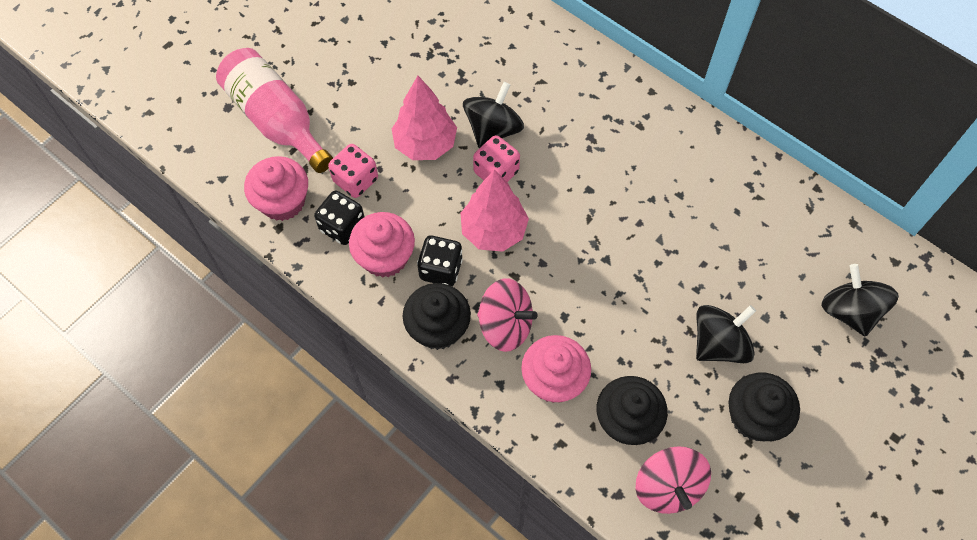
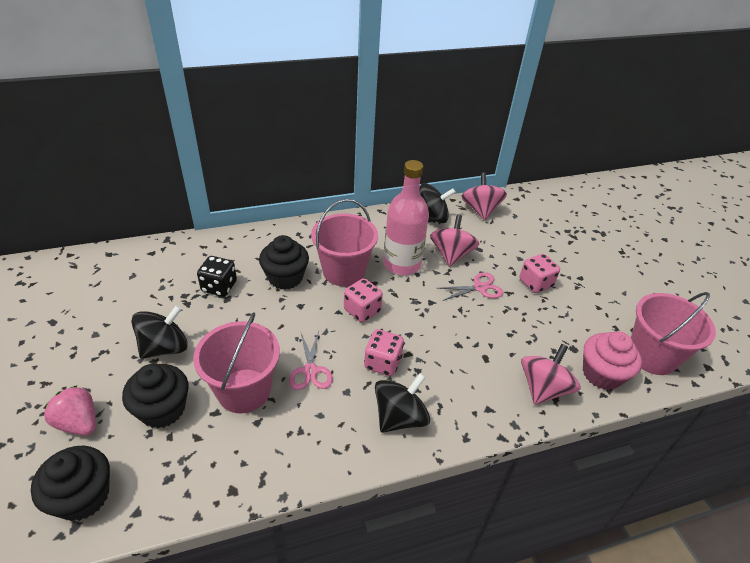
black dice: 2 -> 1
pink bucket: 0 -> 3
pink cupcake: 3 -> 1
pink dice: 2 -> 3
pink scissors: 0 -> 2
pink spinning top: 2 -> 3
pink strawberry: 0 -> 1
pink tree: 2 -> 0

